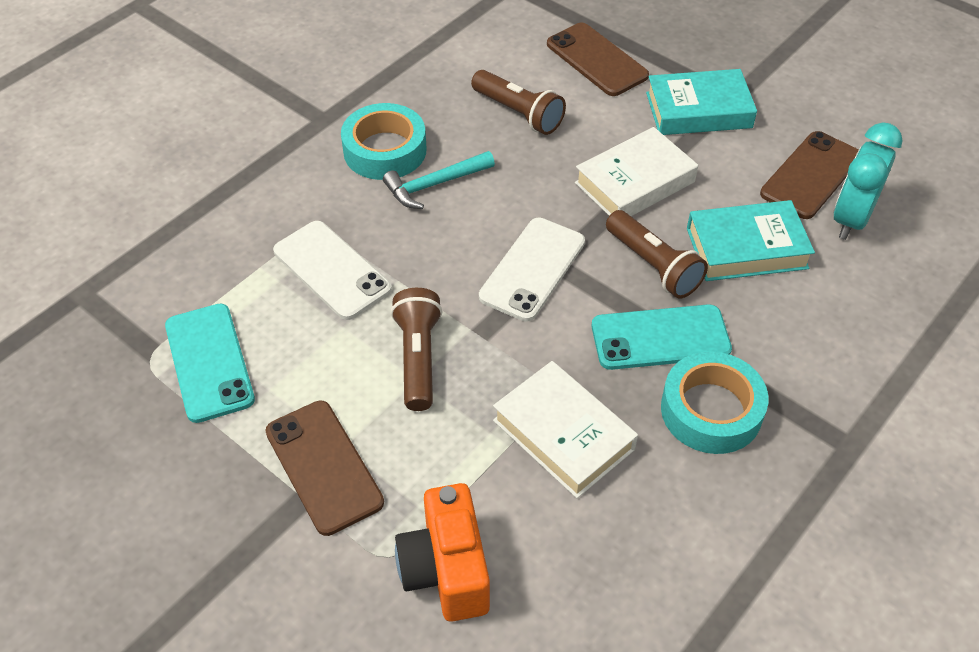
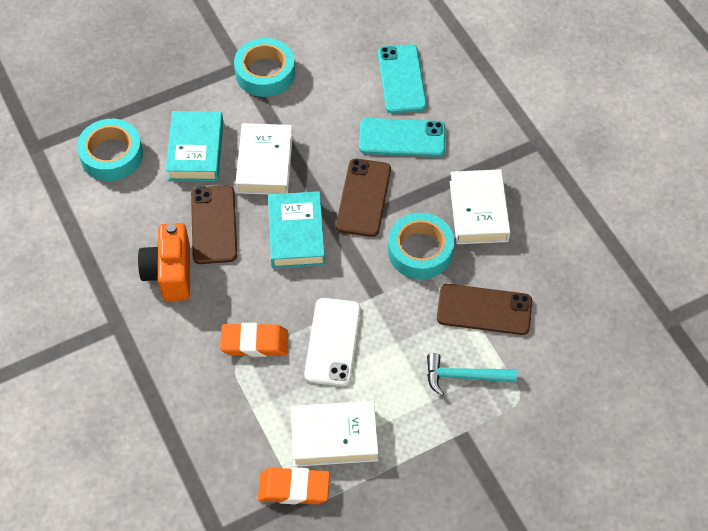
brown flashlight: 3 -> 0
orange eraser: 0 -> 2
turquoise clock: 1 -> 0
turquoise tape: 2 -> 3
white book: 2 -> 3
white phone: 2 -> 1

